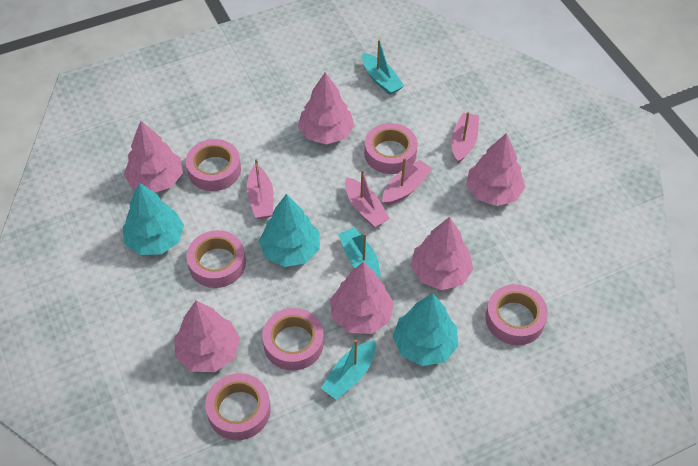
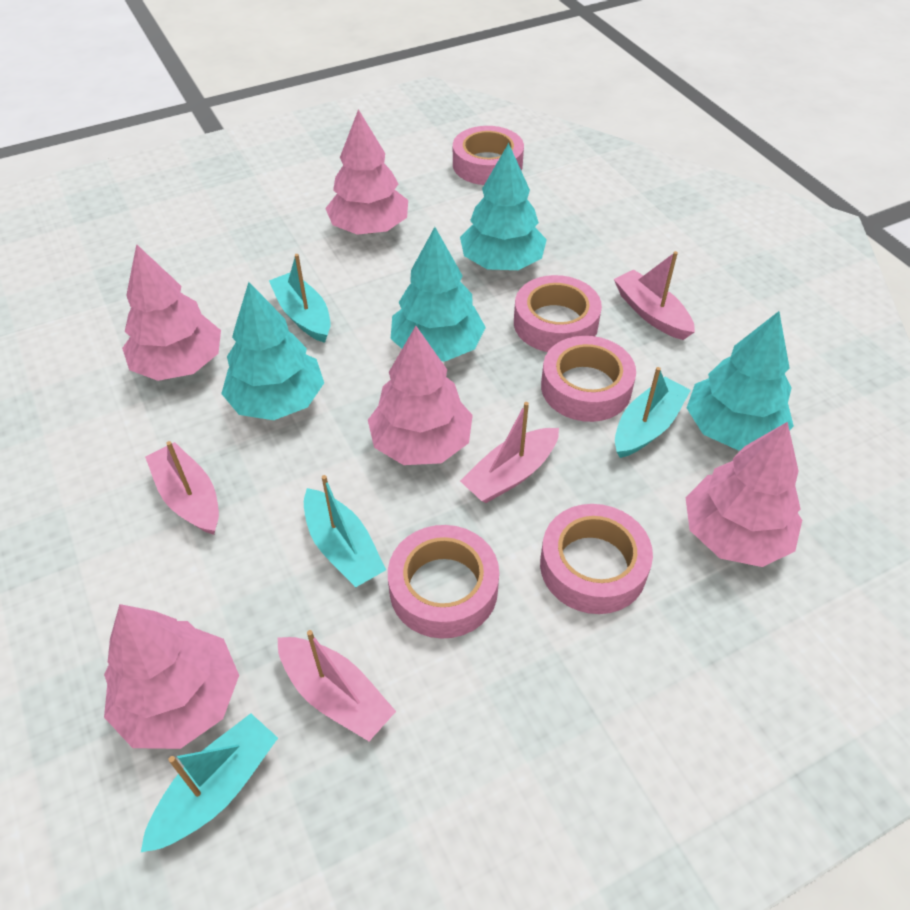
pink tape: 6 -> 5
pink tree: 6 -> 5
turquoise boat: 3 -> 4
turquoise tree: 3 -> 4

